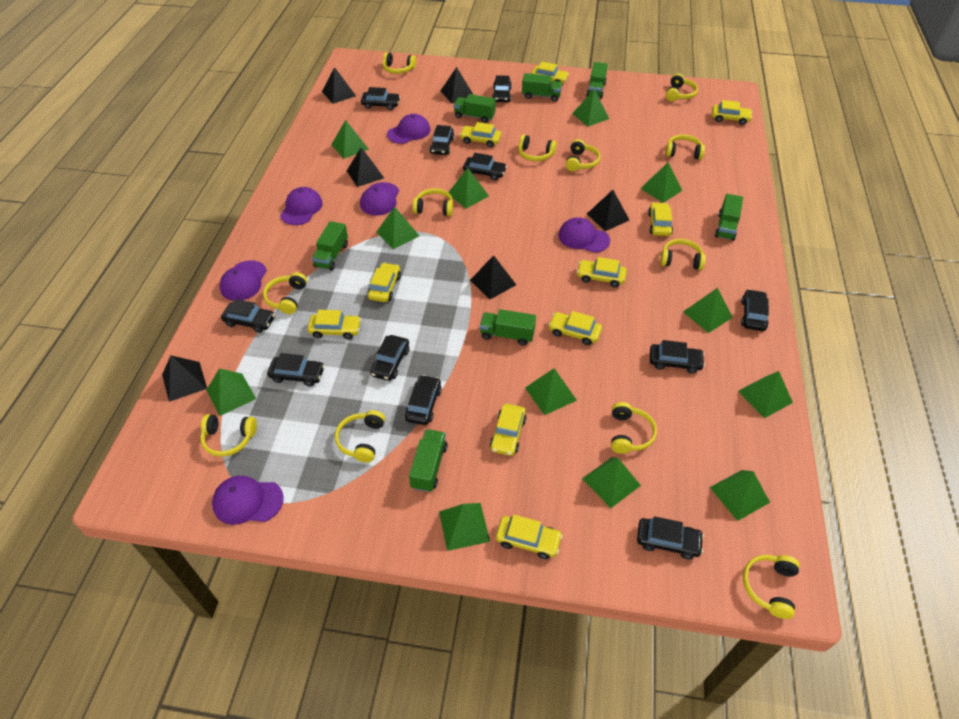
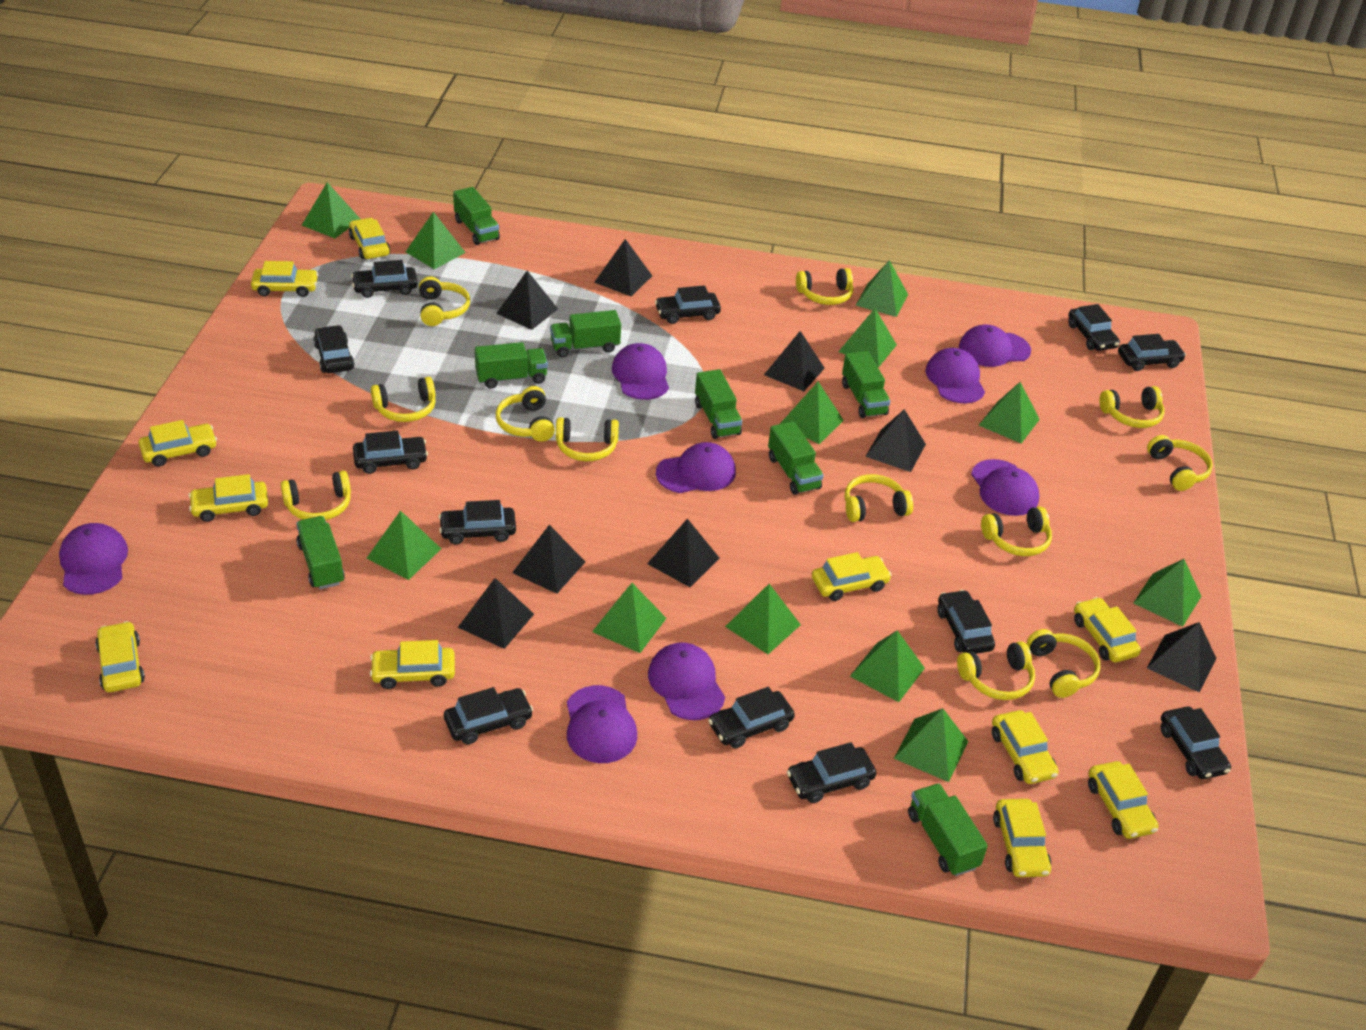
black car: 11 -> 12
black pyramid: 6 -> 8
green truck: 7 -> 8
purple cap: 6 -> 8
yellow car: 10 -> 11

